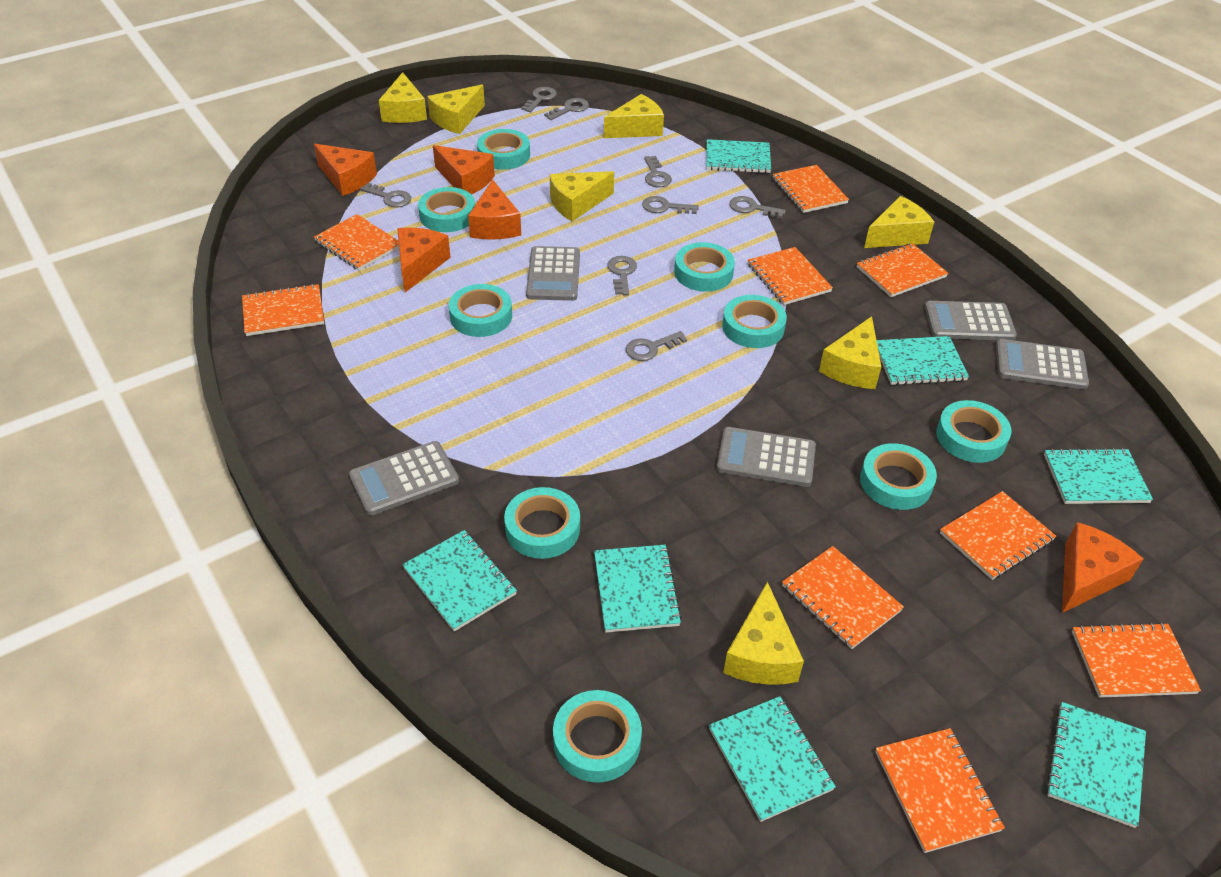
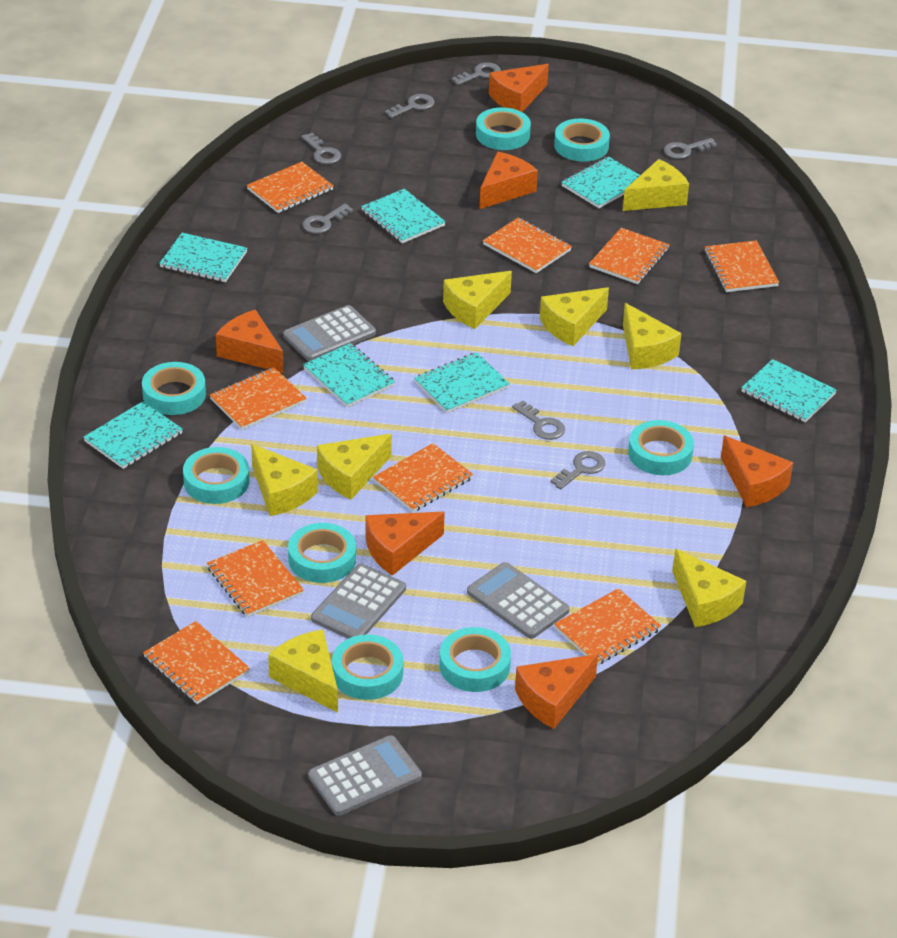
grey calculator: 5 -> 4
grey key: 8 -> 7
orange cheese: 5 -> 6
turquoise tape: 9 -> 8
yellow cheese: 7 -> 8

